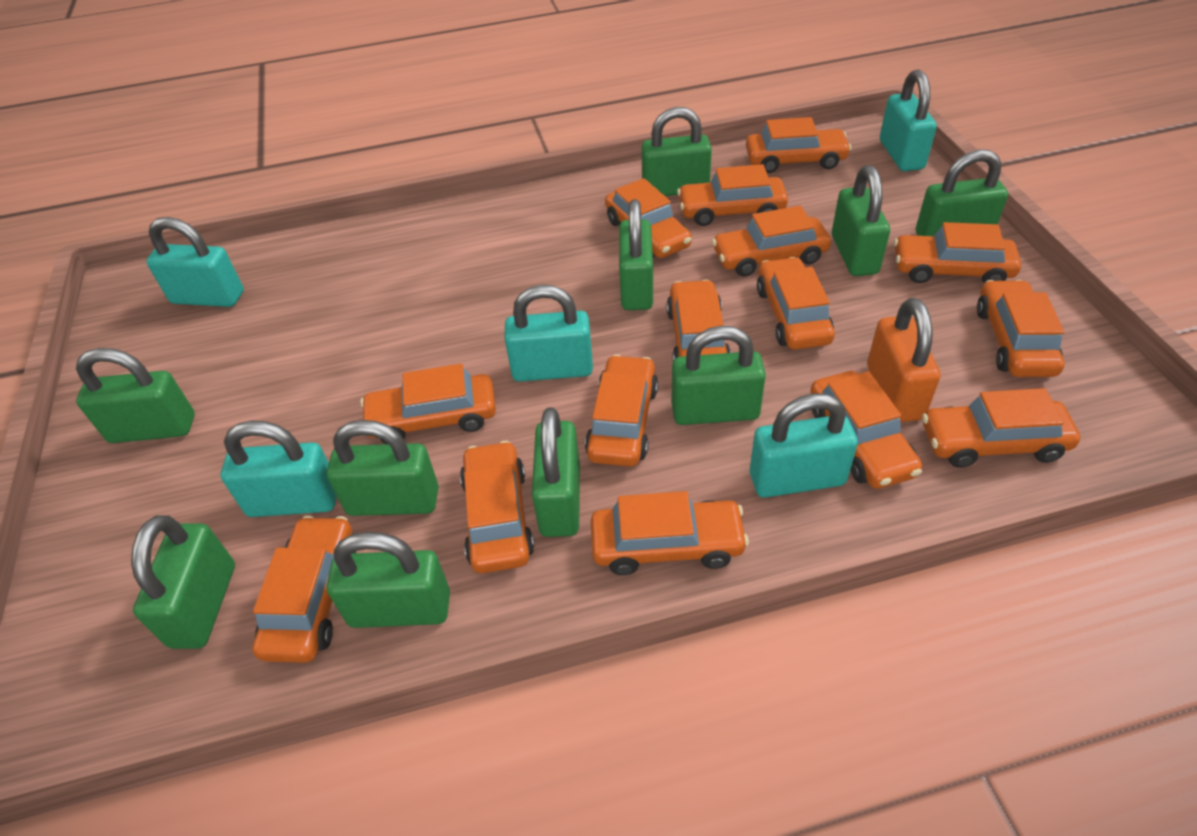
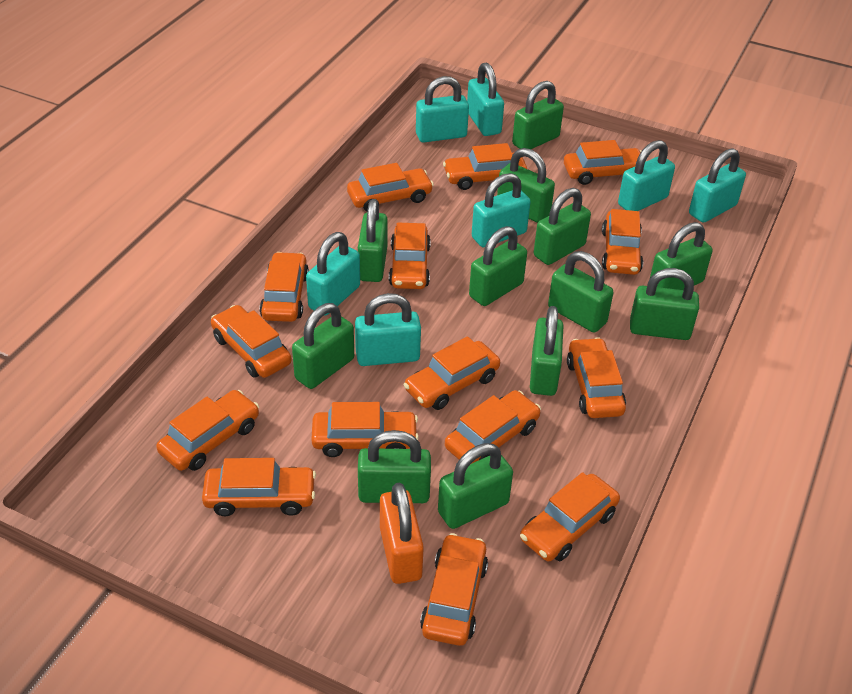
green padlock: 10 -> 12
turquoise padlock: 5 -> 7

